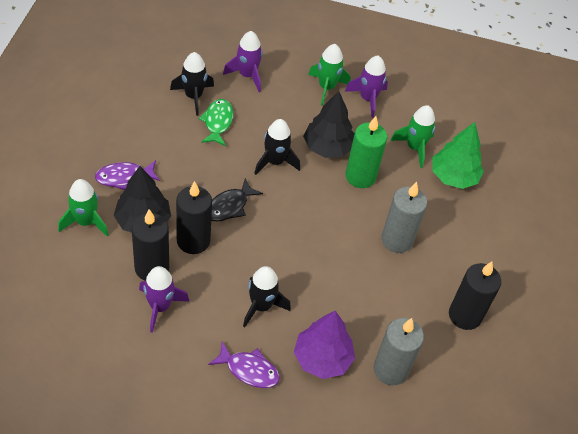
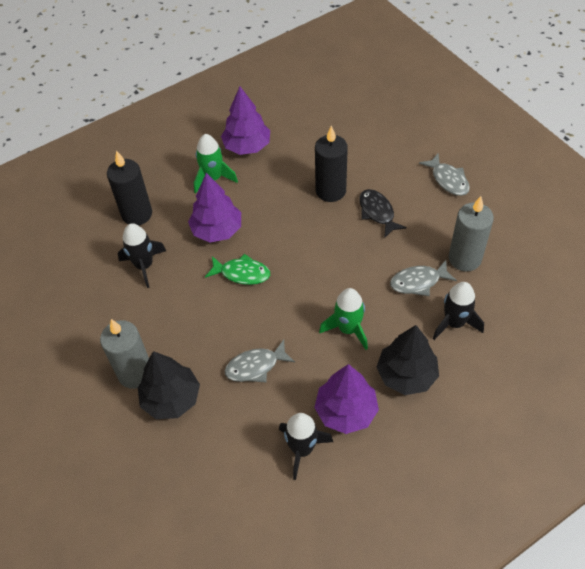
black candle: 3 -> 2
green candle: 1 -> 0
green rocket: 3 -> 2
green tree: 1 -> 0
grey fish: 0 -> 3
purple fish: 2 -> 0
purple rocket: 3 -> 0
purple tree: 1 -> 3

